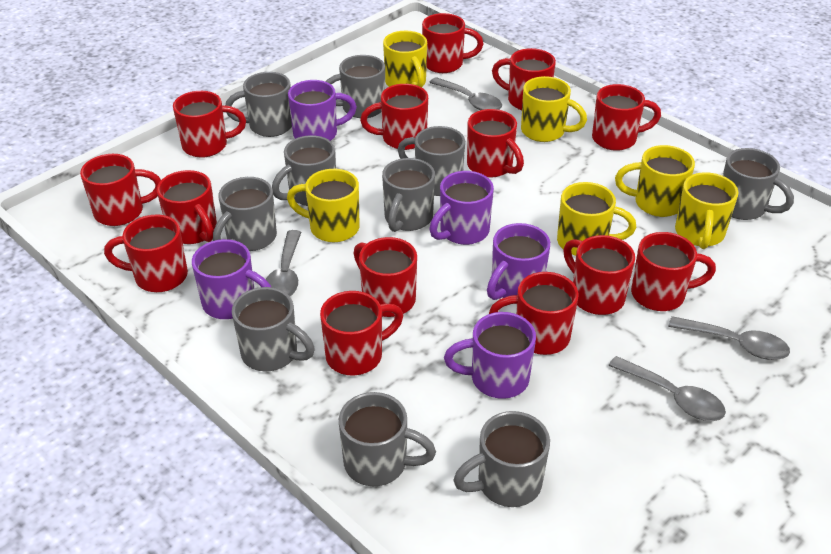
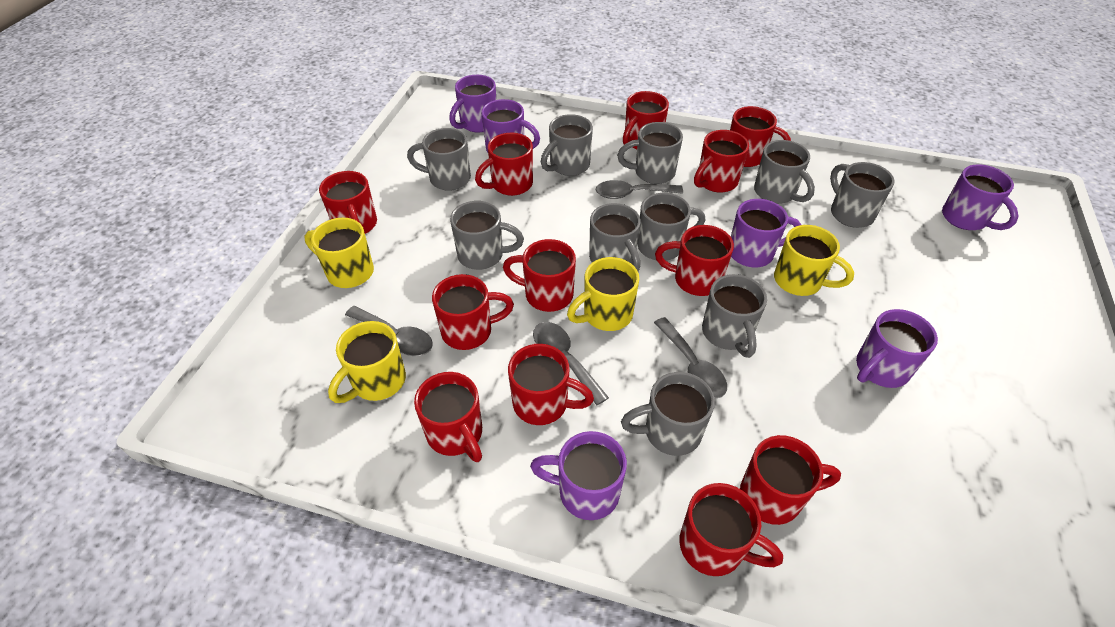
purple mug: 5 -> 6
red mug: 14 -> 12
yellow mug: 6 -> 4

